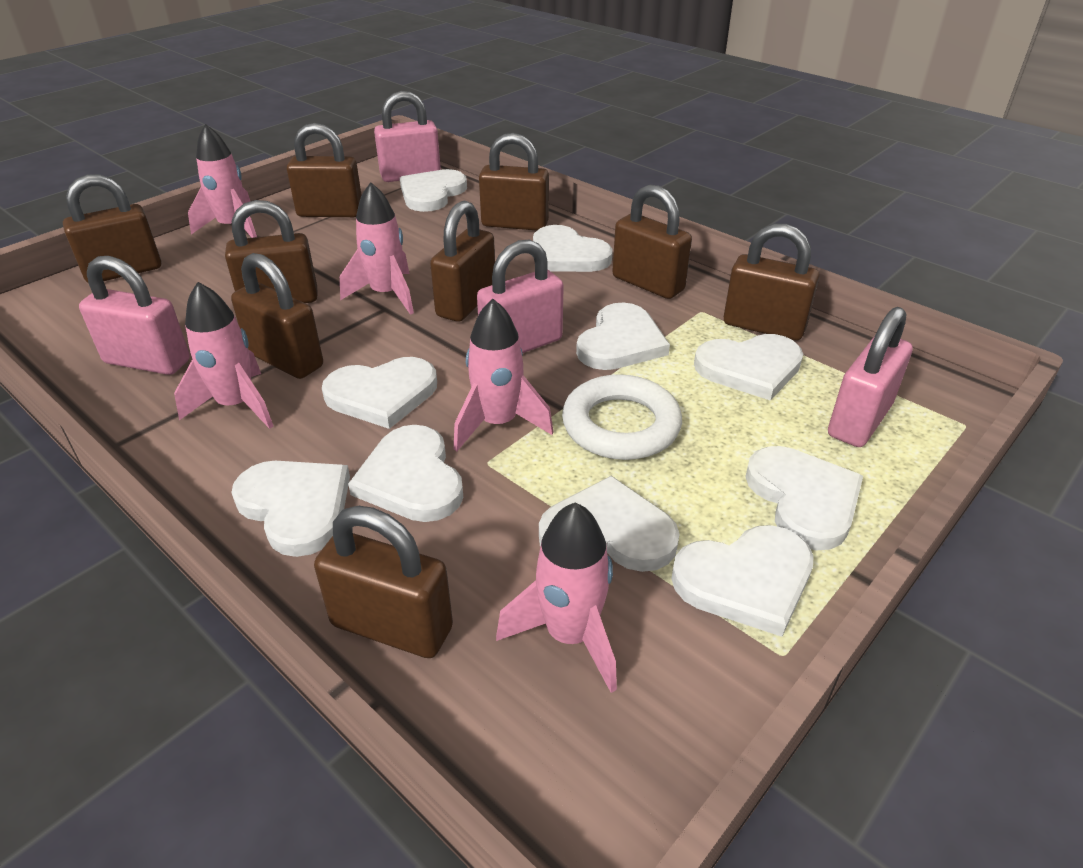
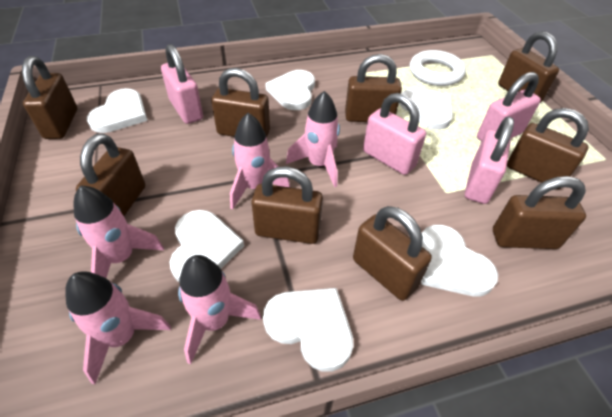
white heart: 10 -> 6

